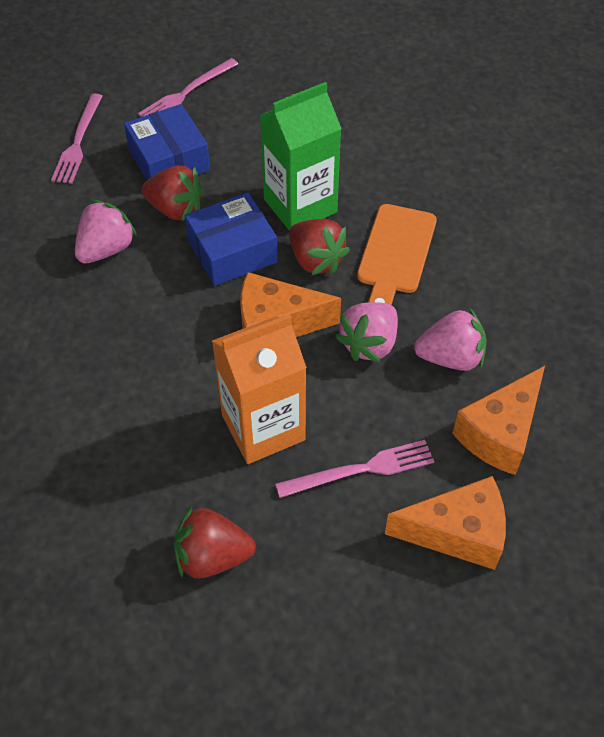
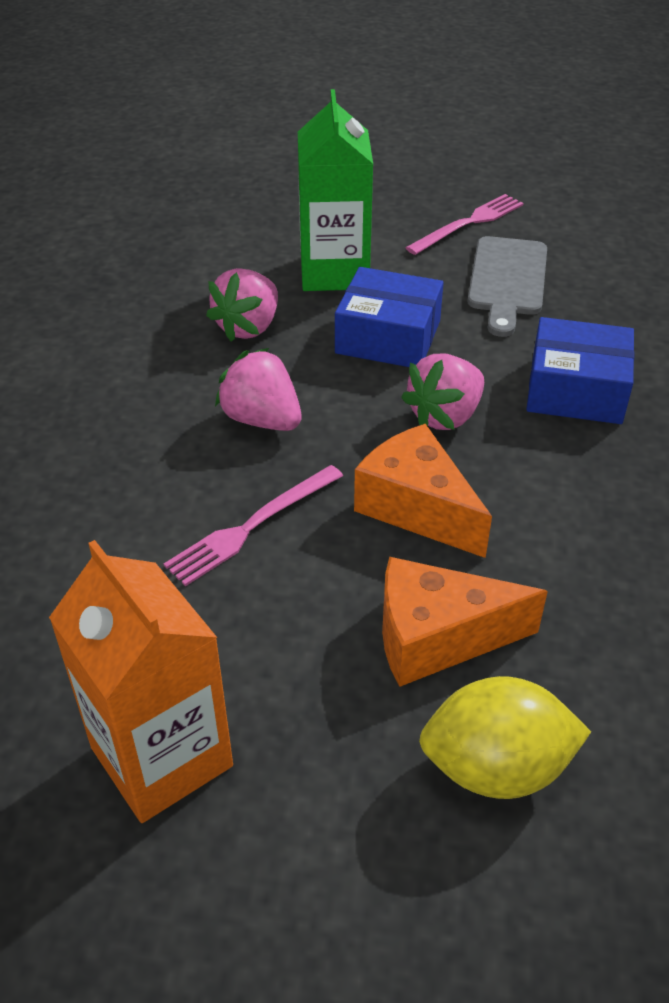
grey cutting board: 0 -> 1
orange cheese: 3 -> 2
orange cutting board: 1 -> 0
pink fork: 3 -> 2
red strawberry: 3 -> 0
yellow lemon: 0 -> 1

